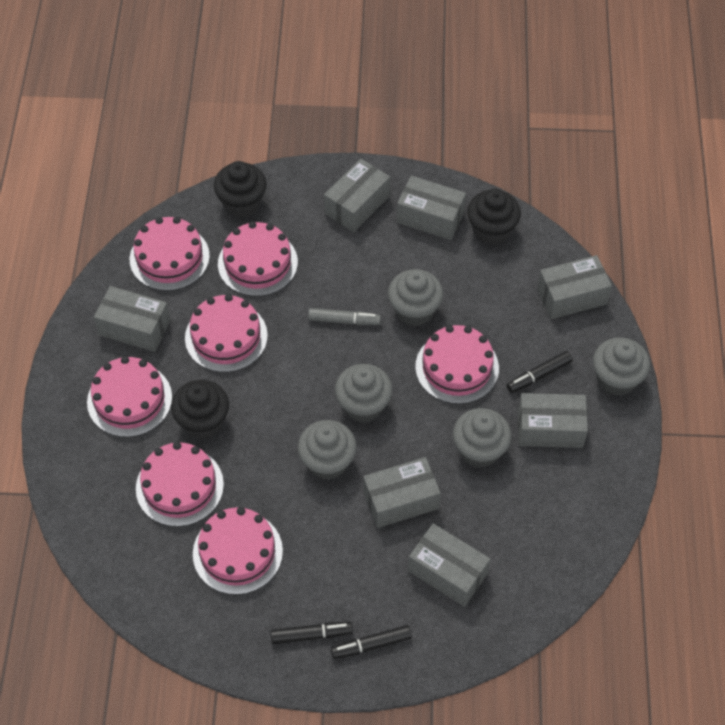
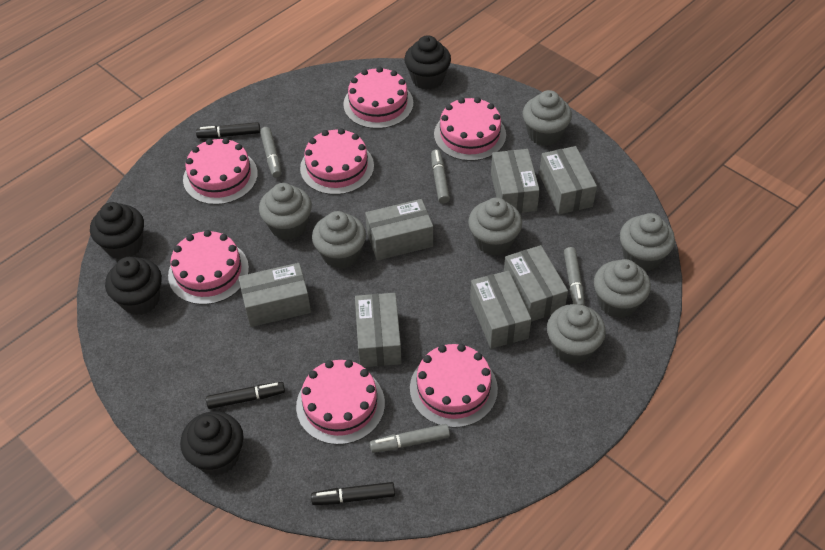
black cupcake: 3 -> 4
grey cupcake: 5 -> 7
grey marker: 1 -> 4

